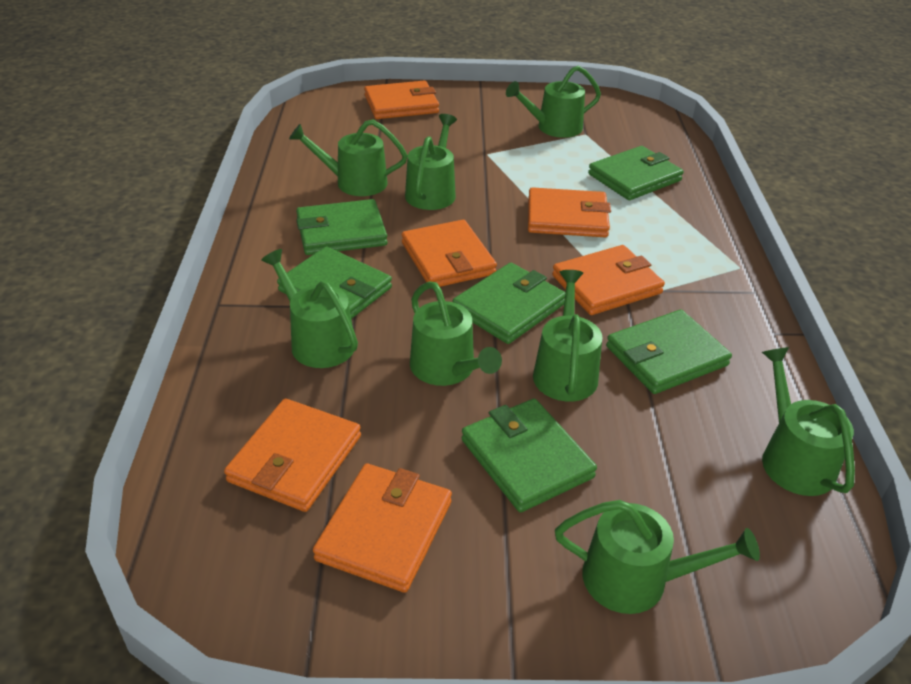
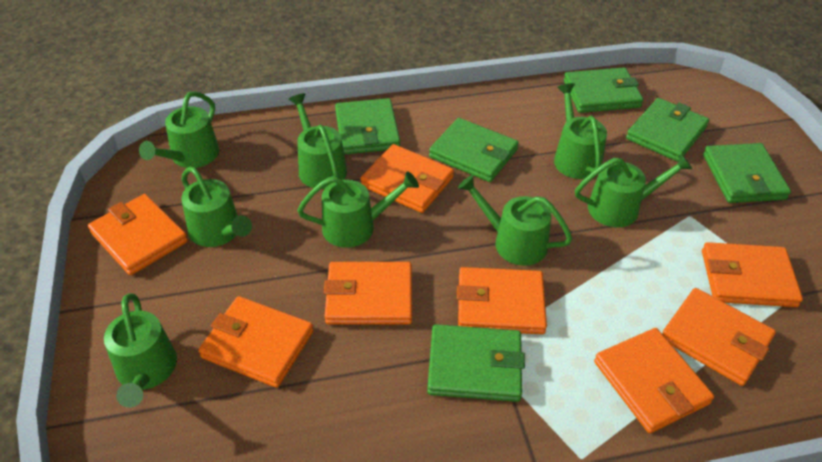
orange wallet: 6 -> 8

